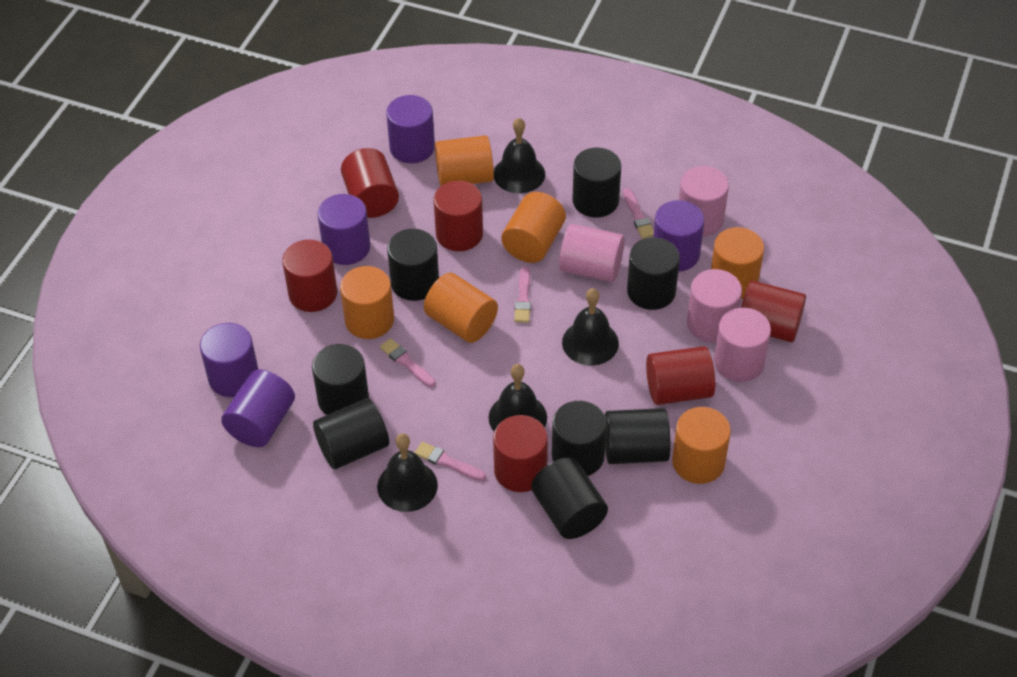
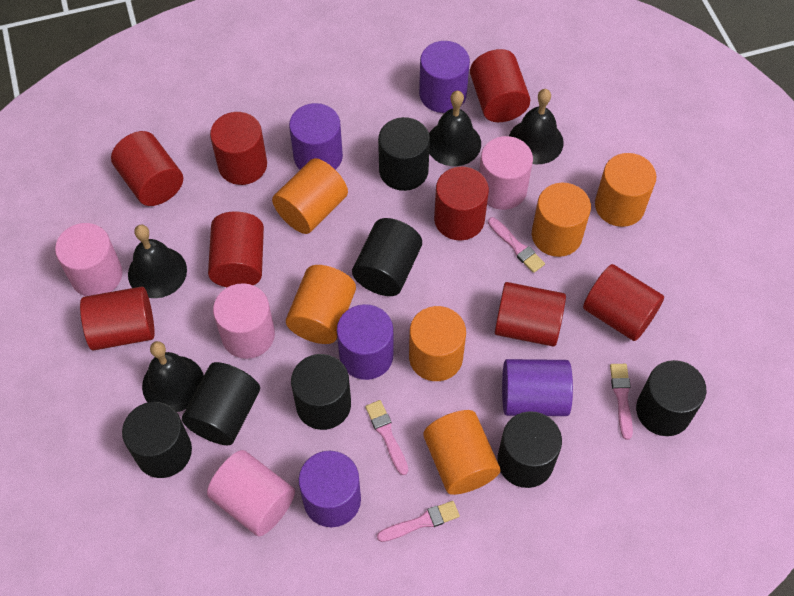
black cylinder: 8 -> 7
red cylinder: 6 -> 8

